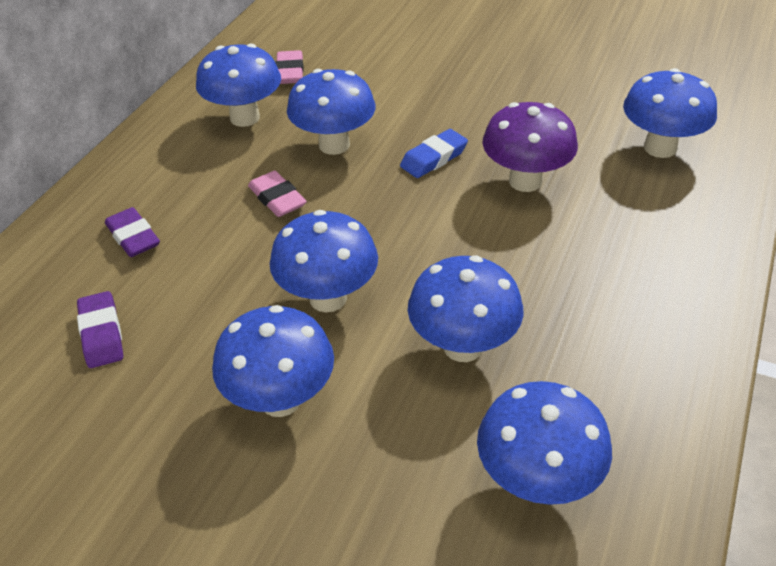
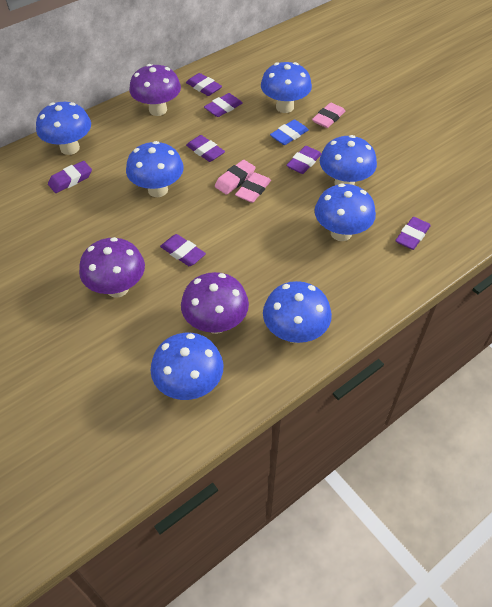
pink eraser: 2 -> 3
purple eraser: 2 -> 7
purple mushroom: 1 -> 3

